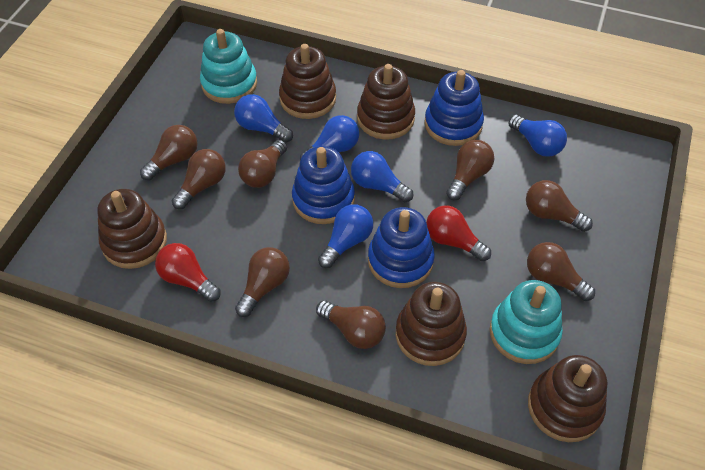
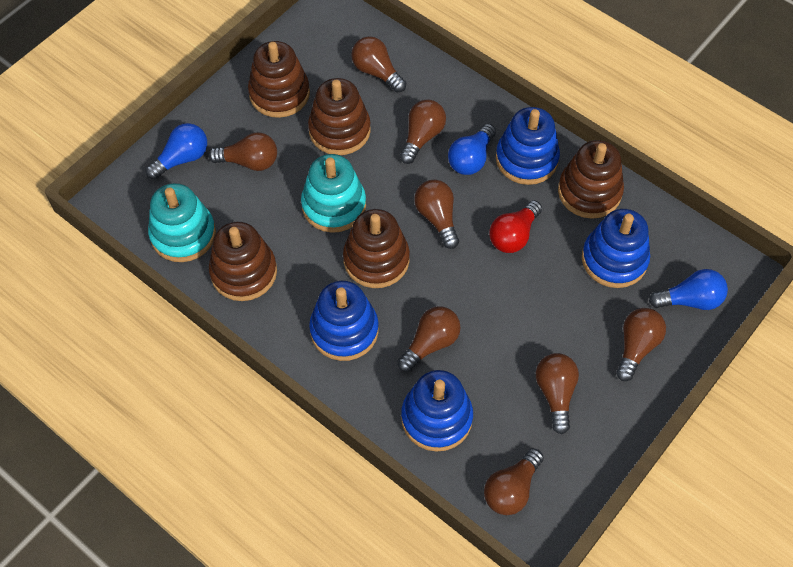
blue light bulb: 5 -> 3
blue stacking toy: 3 -> 4
red light bulb: 2 -> 1

